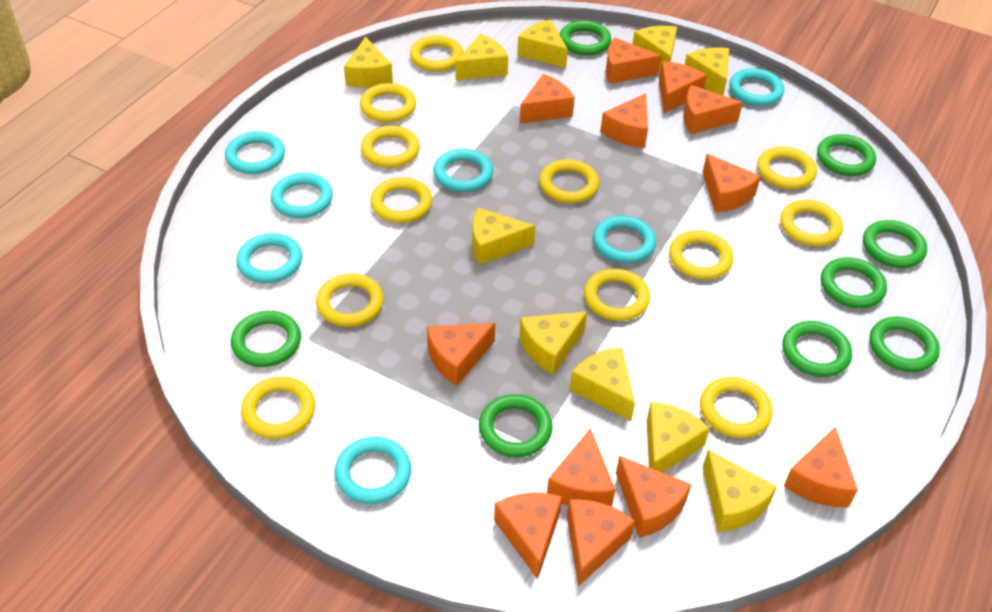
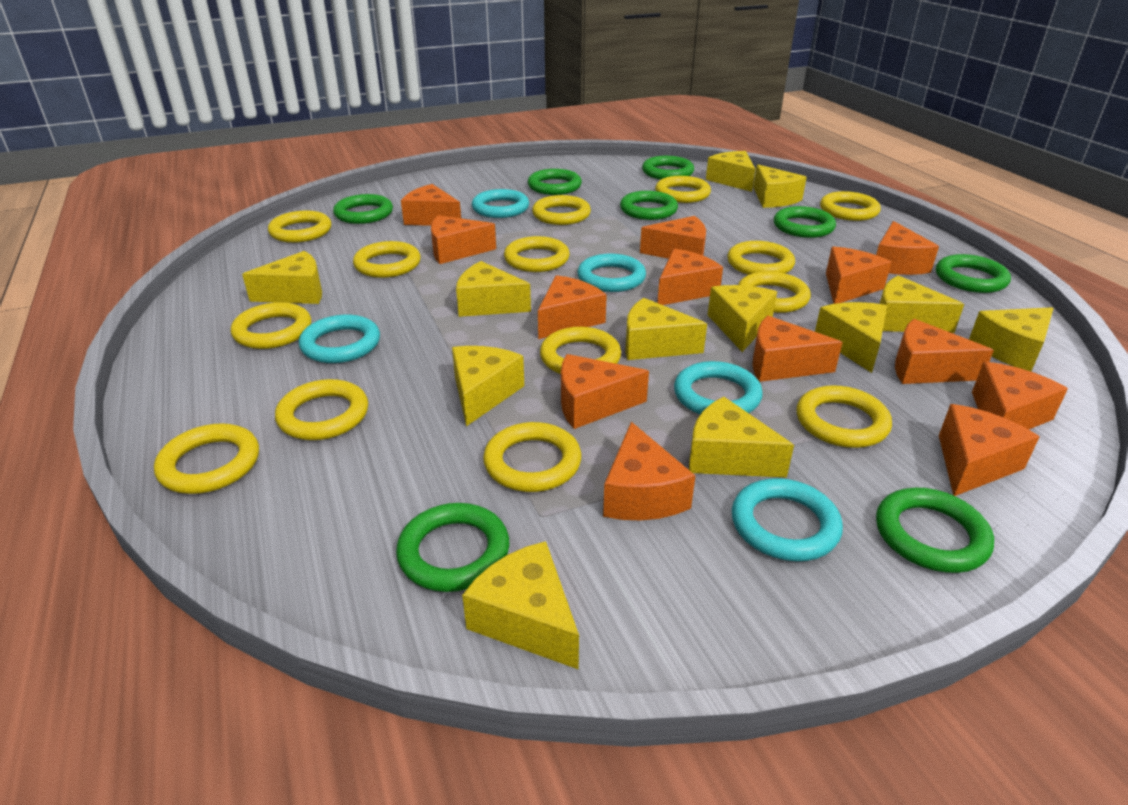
orange cheese: 12 -> 13
turquoise ring: 7 -> 5
yellow cheese: 10 -> 12
yellow ring: 12 -> 14

